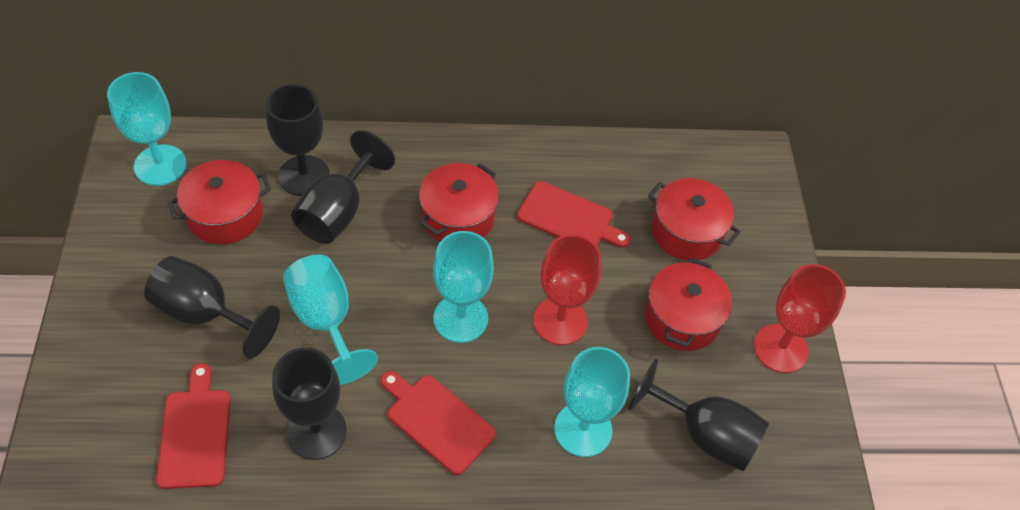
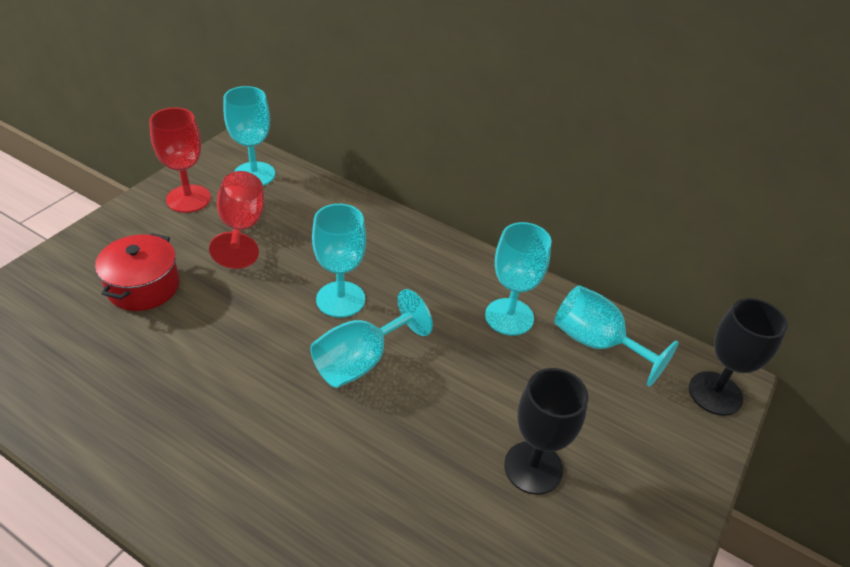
black goblet: 5 -> 2
red cutting board: 3 -> 0
red pot: 4 -> 1
turquoise goblet: 4 -> 5

